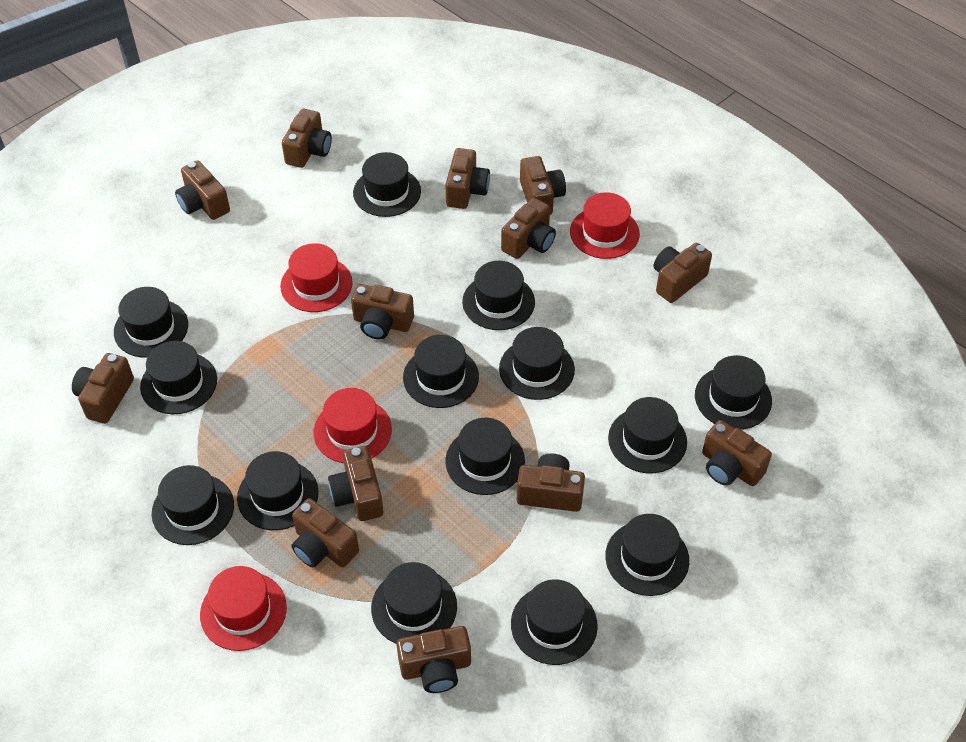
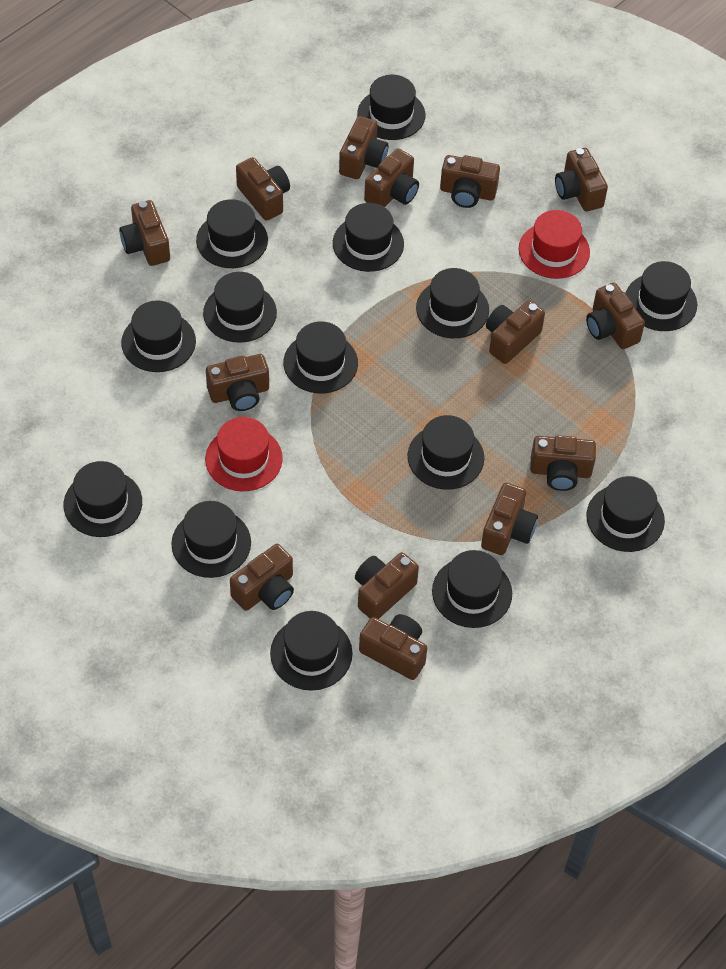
brown camera: 13 -> 14
red hat: 4 -> 2

